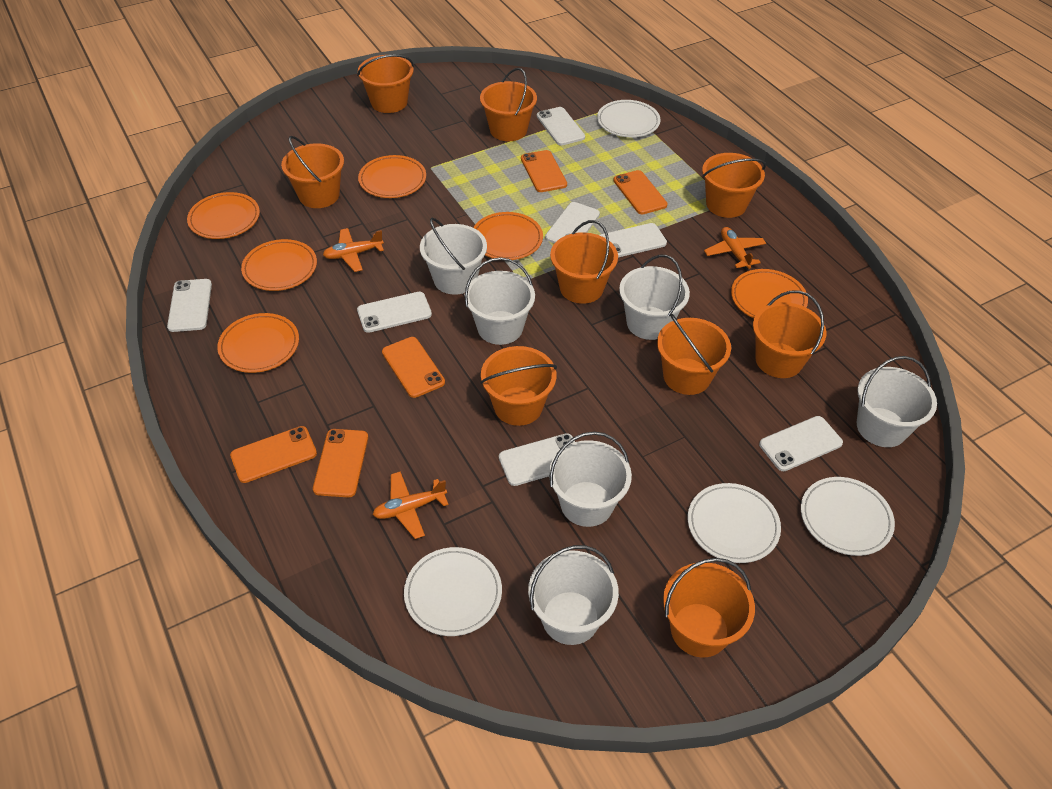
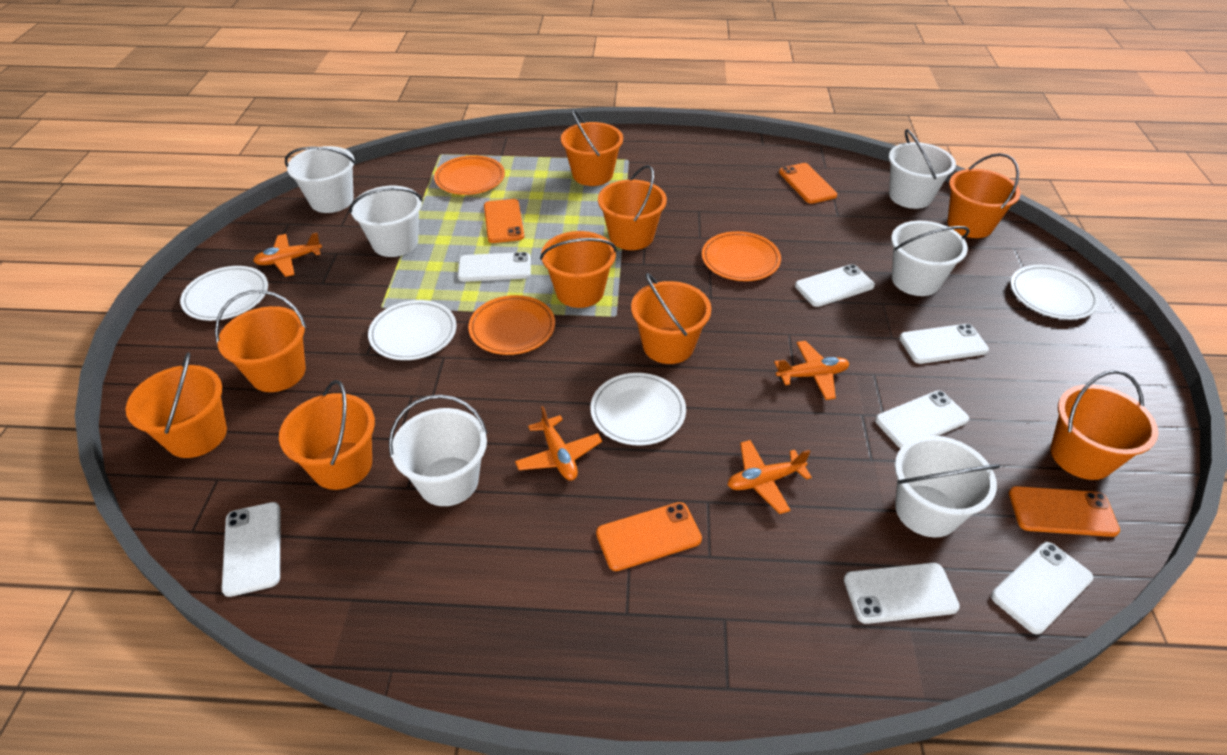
orange phone: 5 -> 4
orange plane: 3 -> 4
orange plate: 6 -> 3

